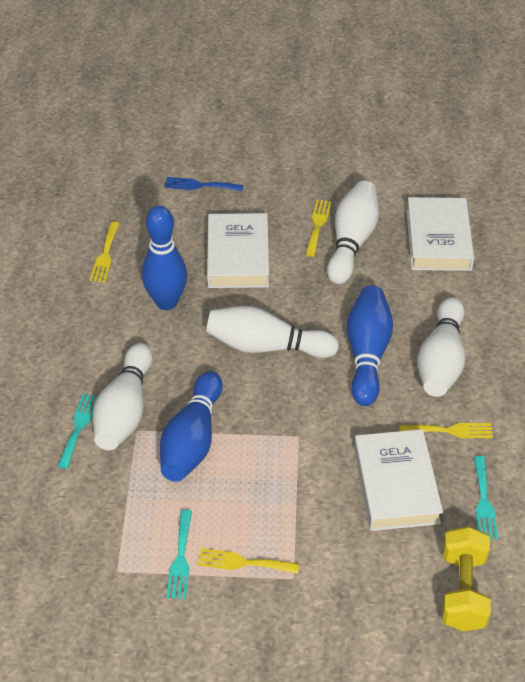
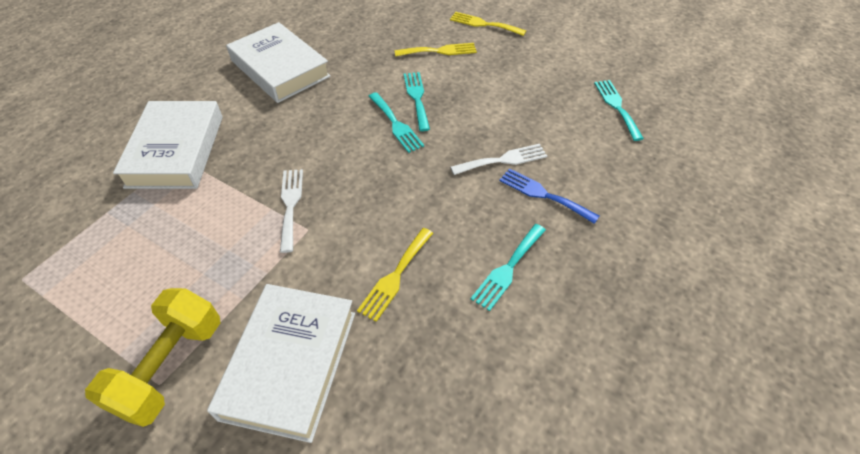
blue bowling pin: 3 -> 0
turquoise fork: 3 -> 4
white bowling pin: 4 -> 0
white fork: 0 -> 2
yellow fork: 4 -> 3

